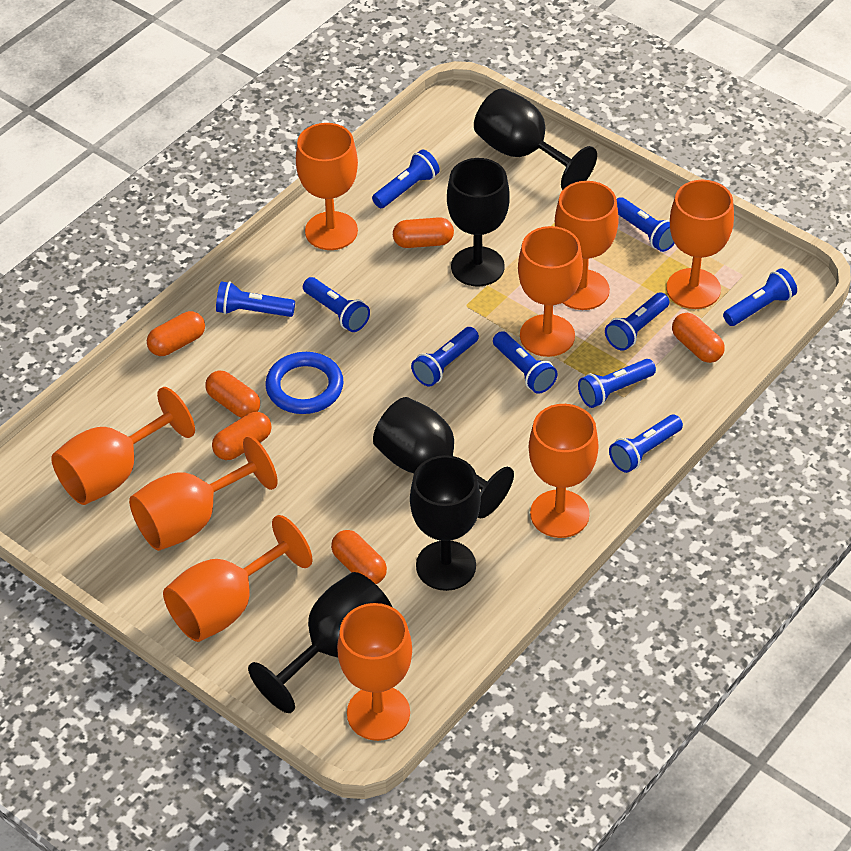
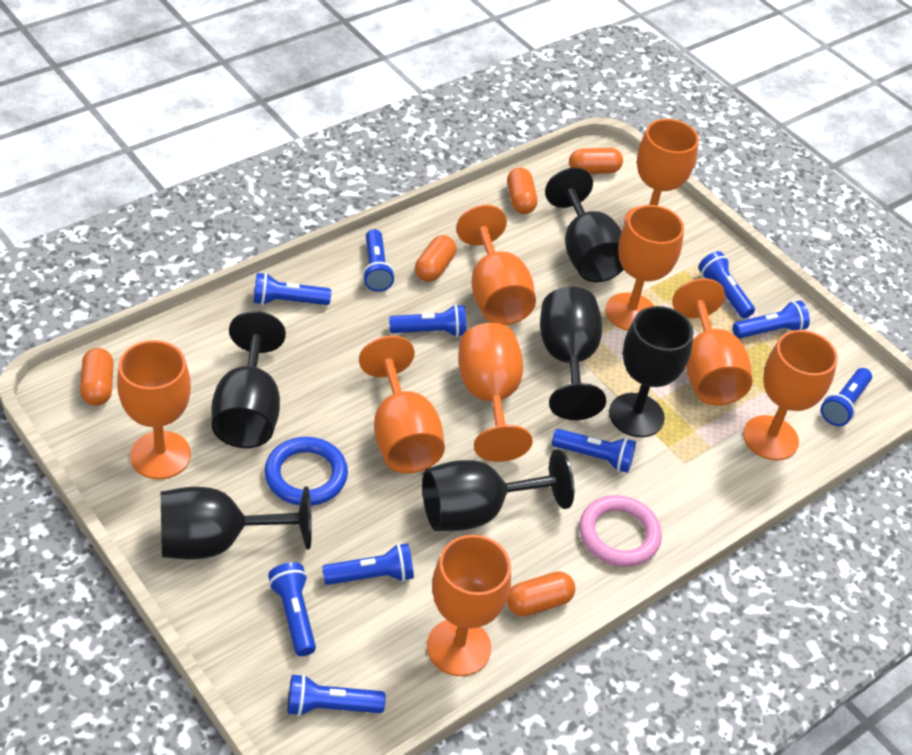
black goblet: 5 -> 6
orange capsule: 6 -> 5
pink ring: 0 -> 1

